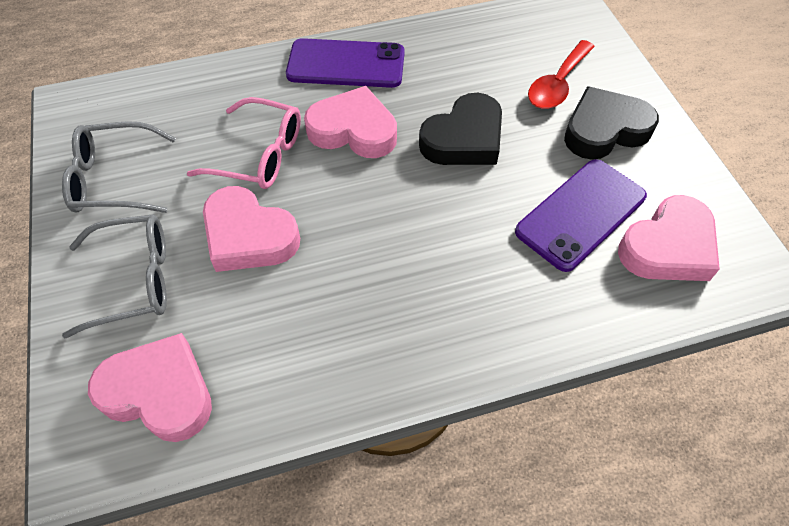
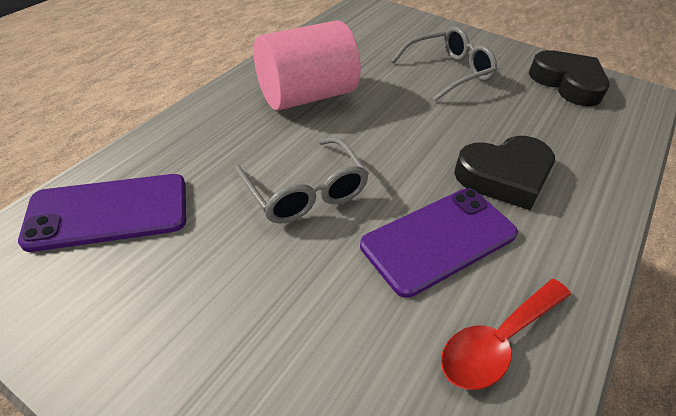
pink cylinder: 0 -> 1
pink glasses: 1 -> 0
pink heart: 4 -> 0

